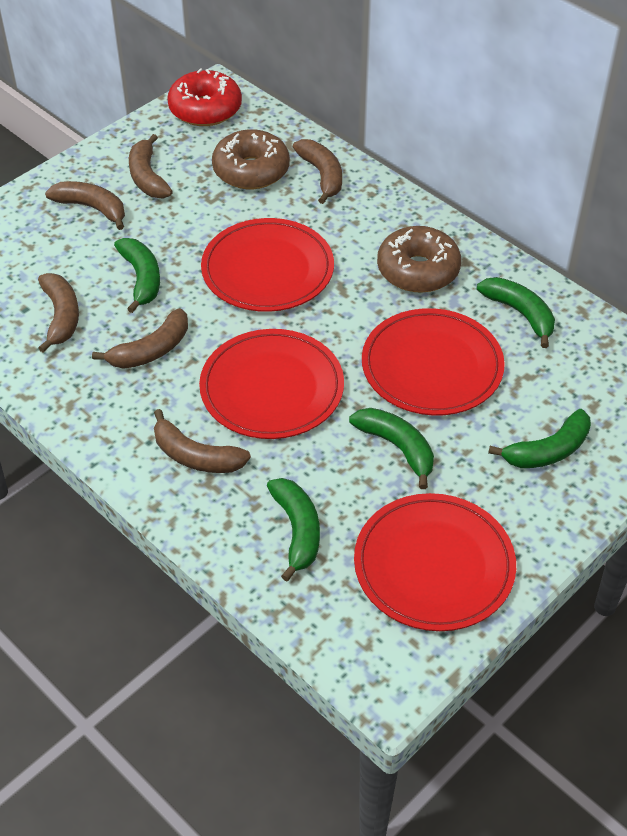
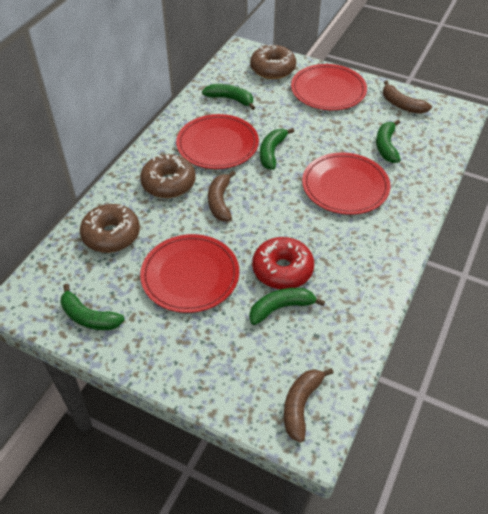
brown banana: 6 -> 3
brown donut: 2 -> 3

